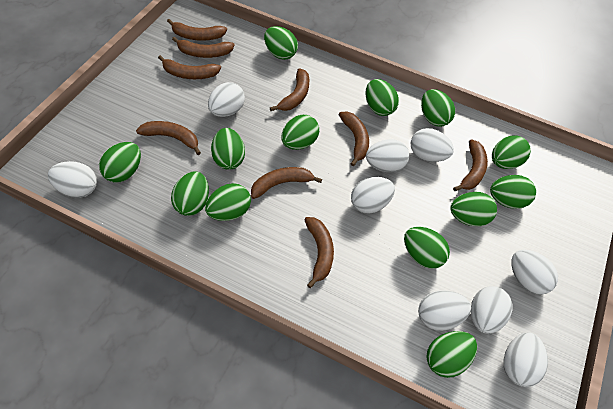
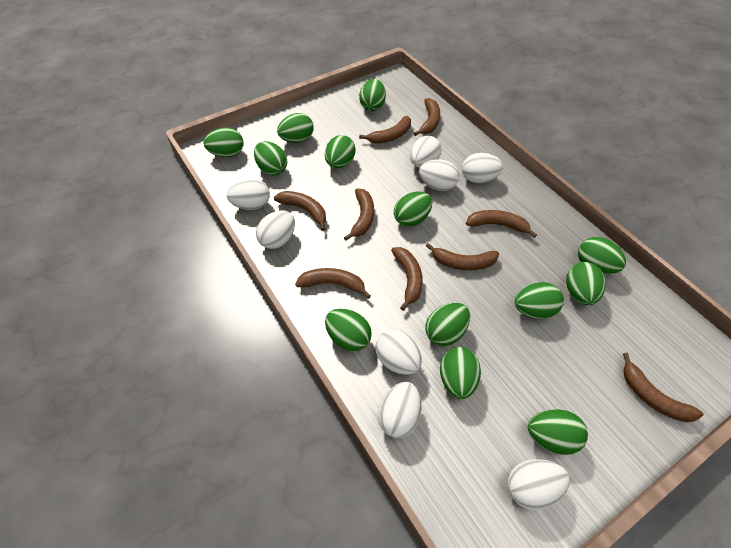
white egg: 9 -> 8

